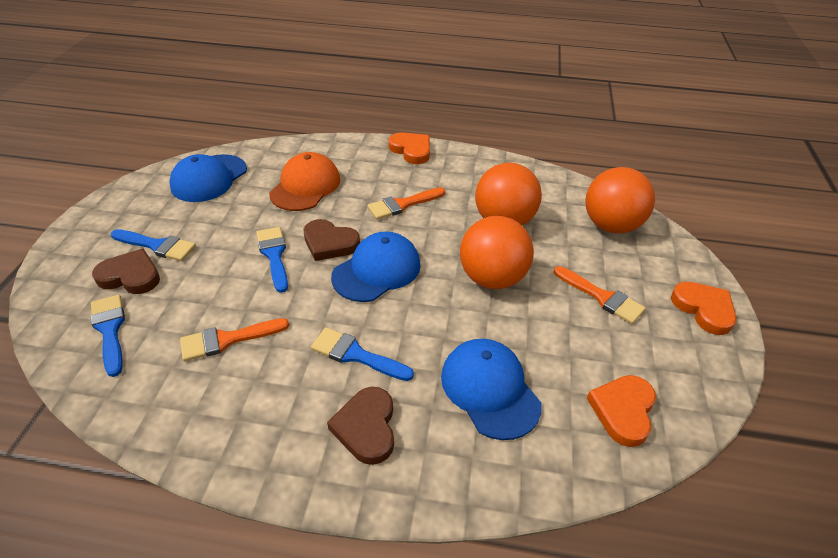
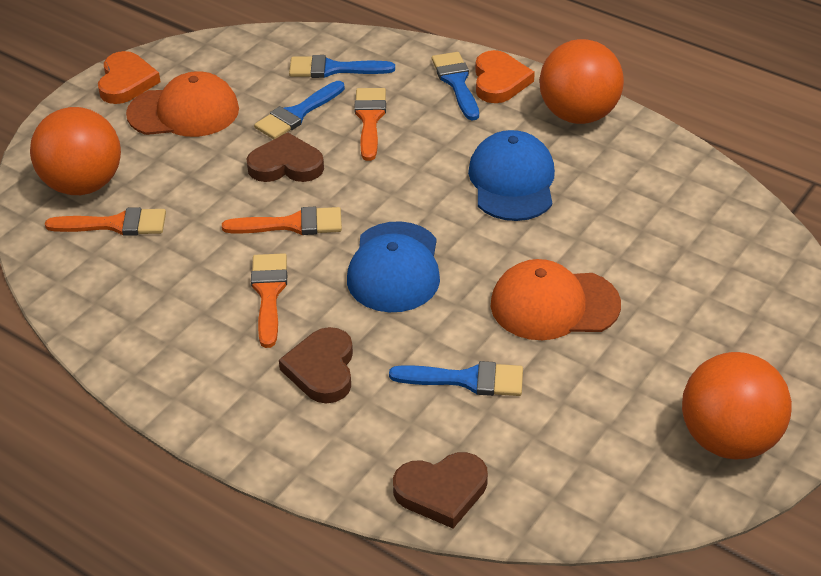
blue cap: 3 -> 2
orange brush: 3 -> 4
orange cap: 1 -> 2
orange heart: 3 -> 2

